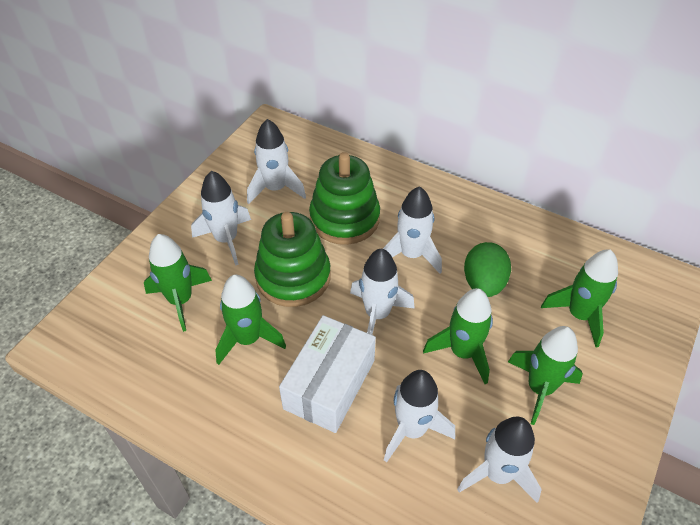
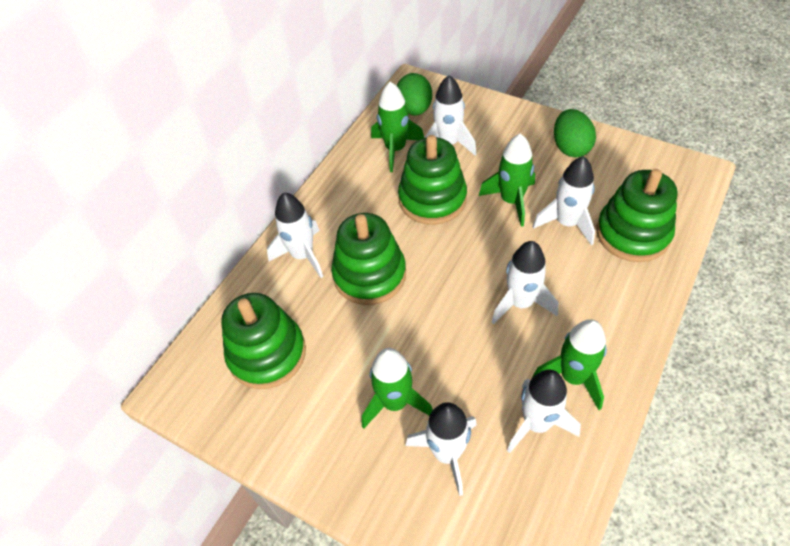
green egg: 1 -> 2
green rocket: 5 -> 4
green stacking toy: 2 -> 4
white box: 1 -> 0

